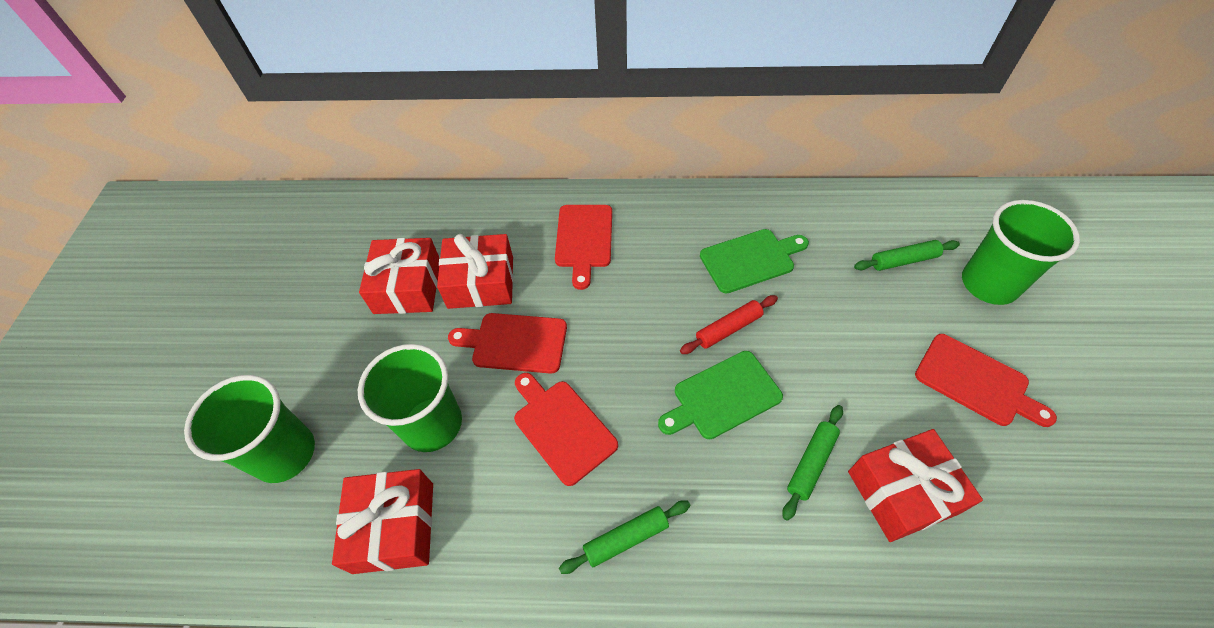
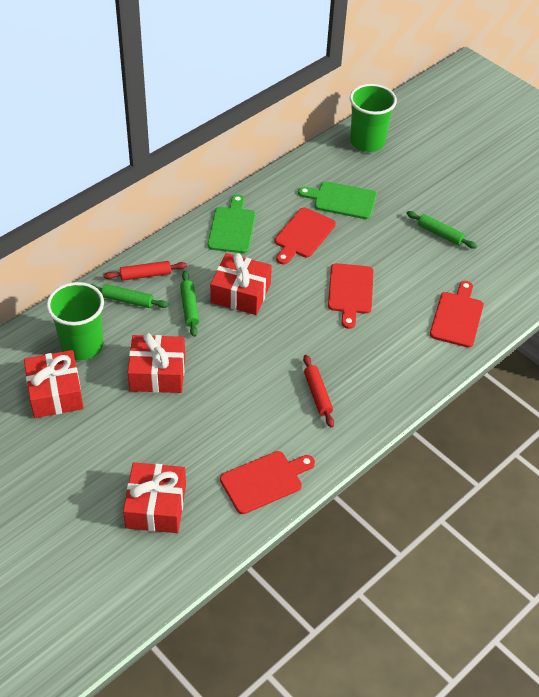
green cup: 3 -> 2
red rolling pin: 1 -> 2

